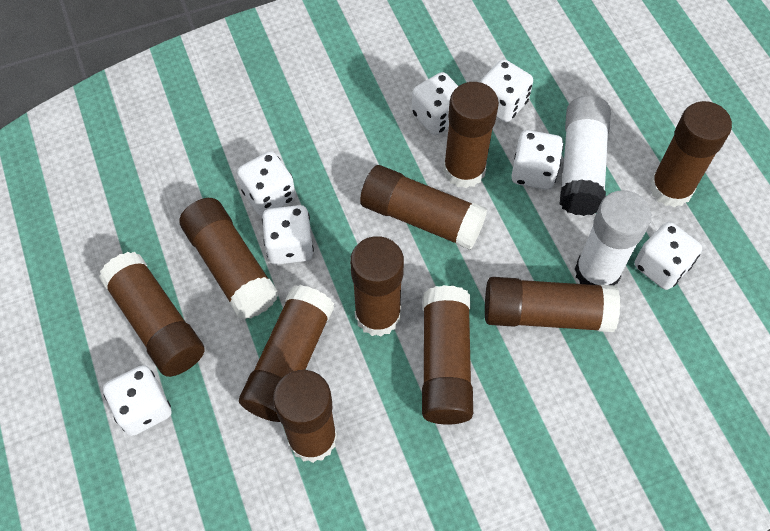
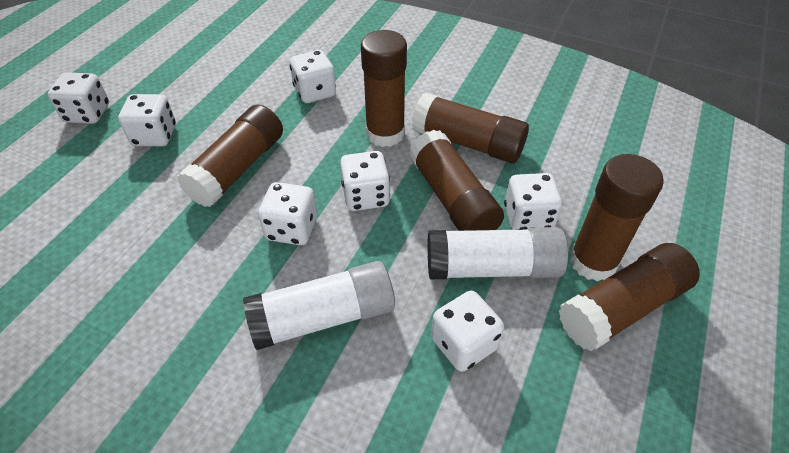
brown glue stick: 10 -> 6

